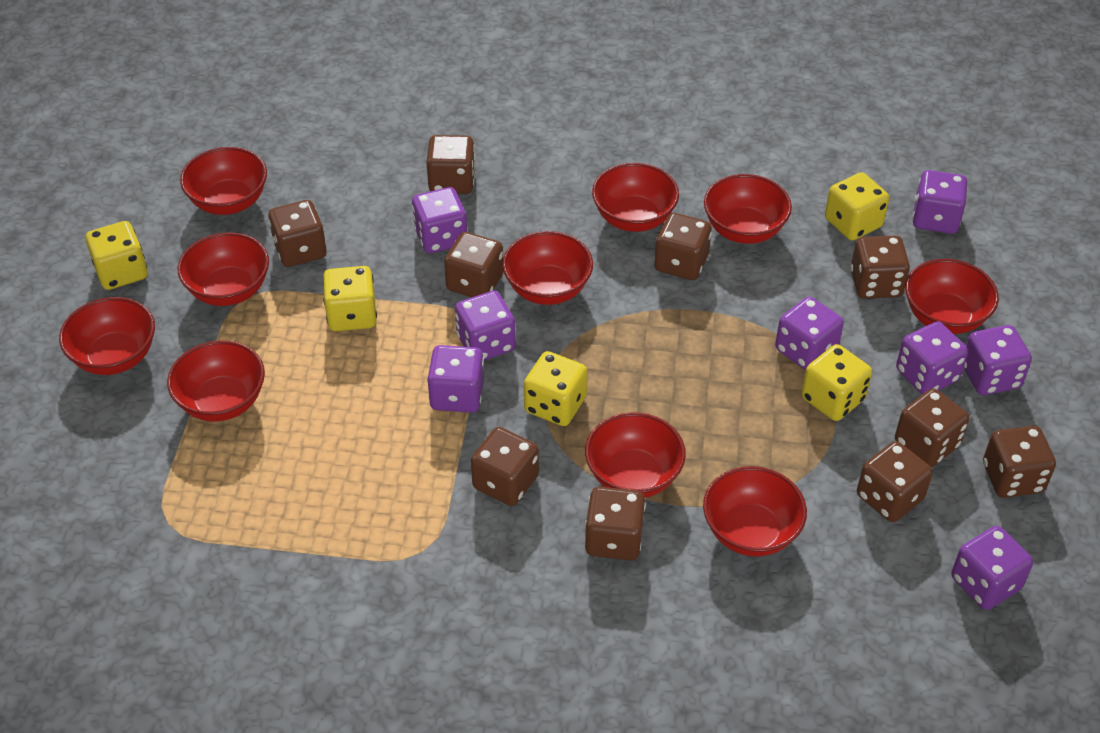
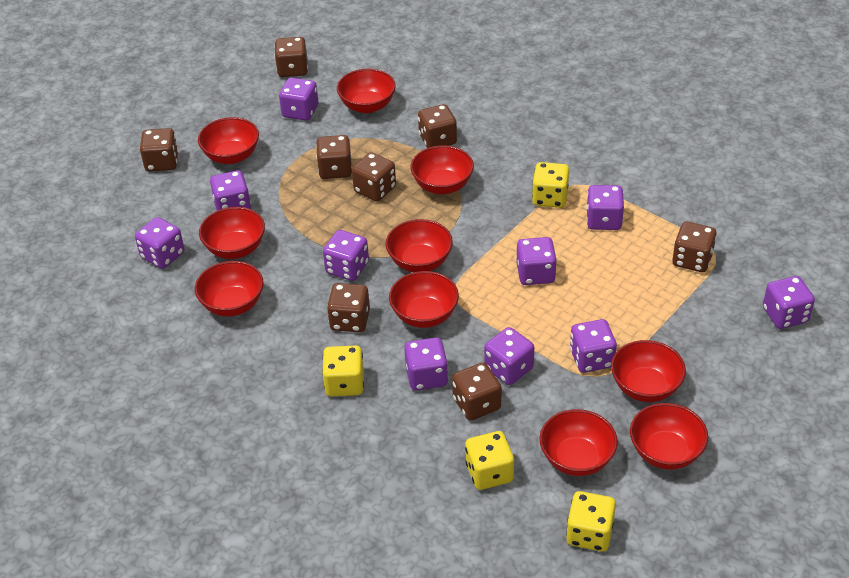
brown dice: 10 -> 8
purple dice: 8 -> 10
yellow dice: 5 -> 4

